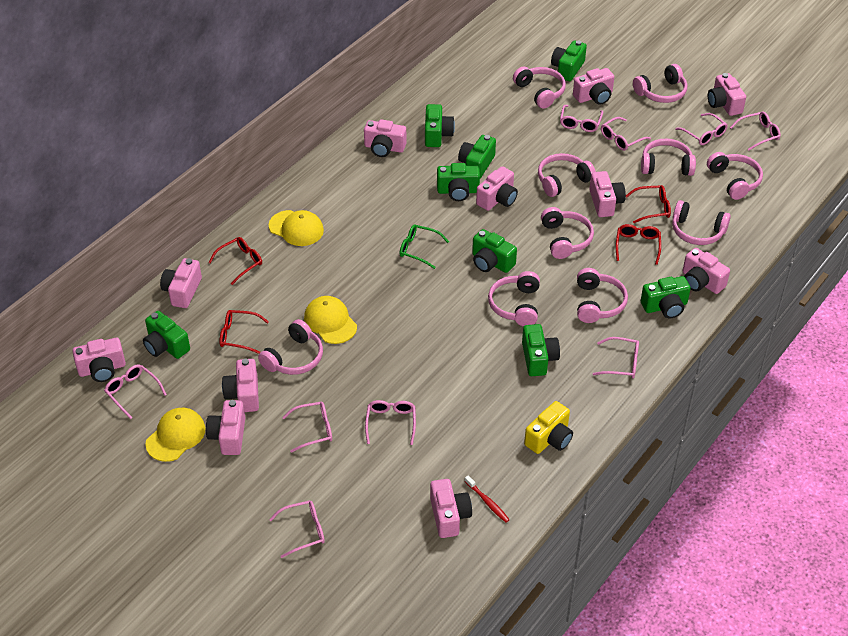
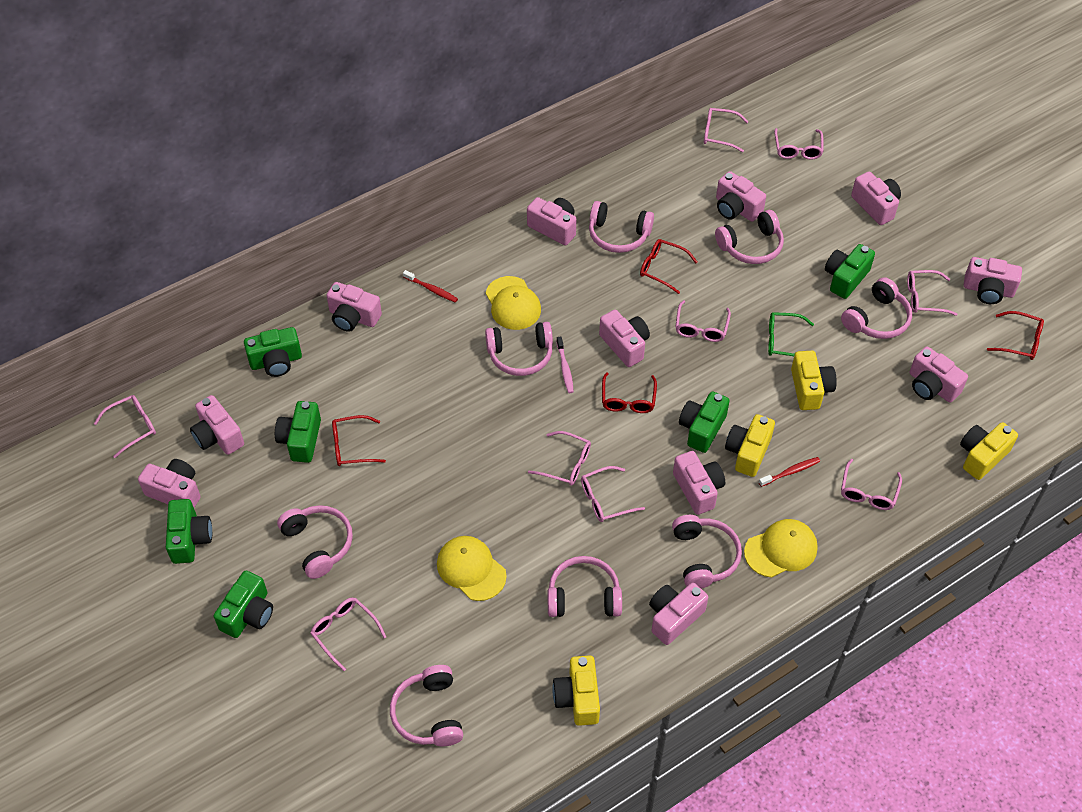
green camera: 8 -> 6
pink headphones: 10 -> 8
pink toothbrush: 0 -> 1
red toothbrush: 1 -> 2
yellow camera: 1 -> 4

